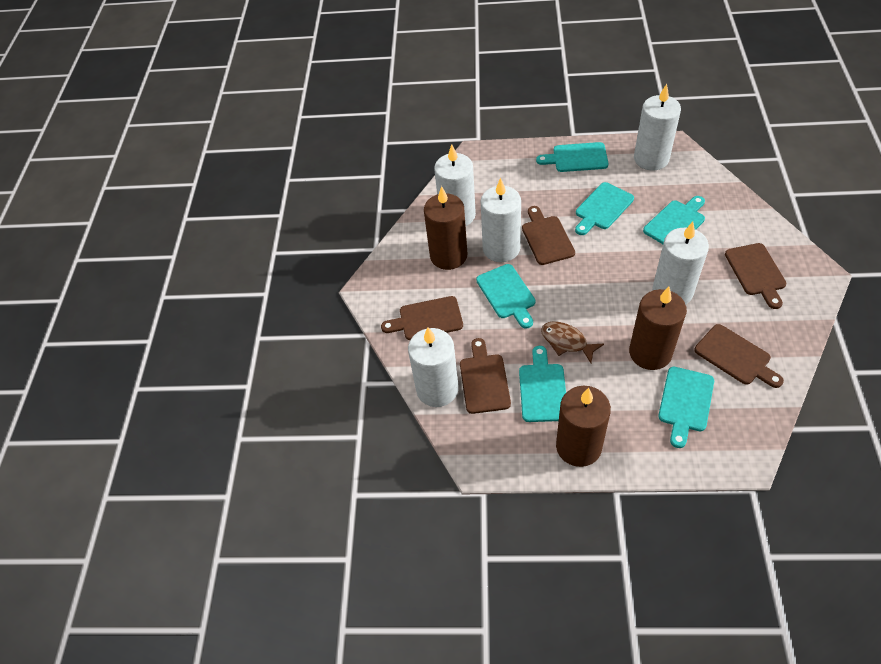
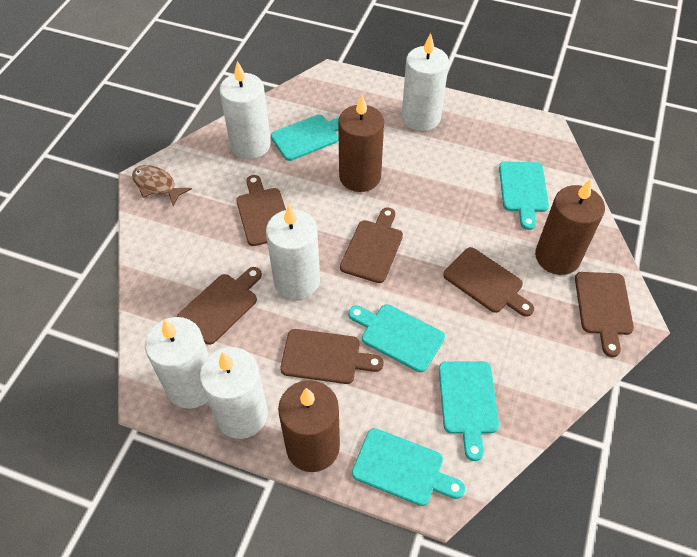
brown cutting board: 5 -> 6
turquoise cutting board: 6 -> 5

